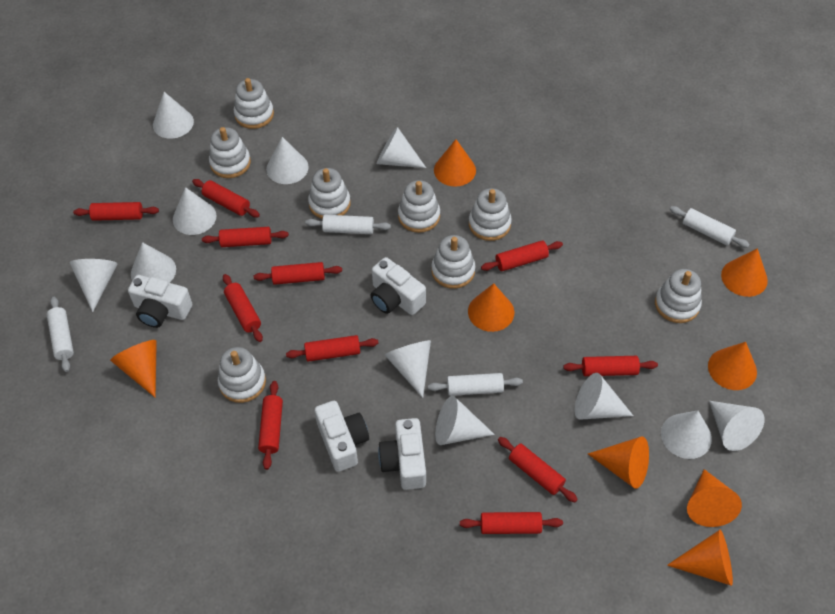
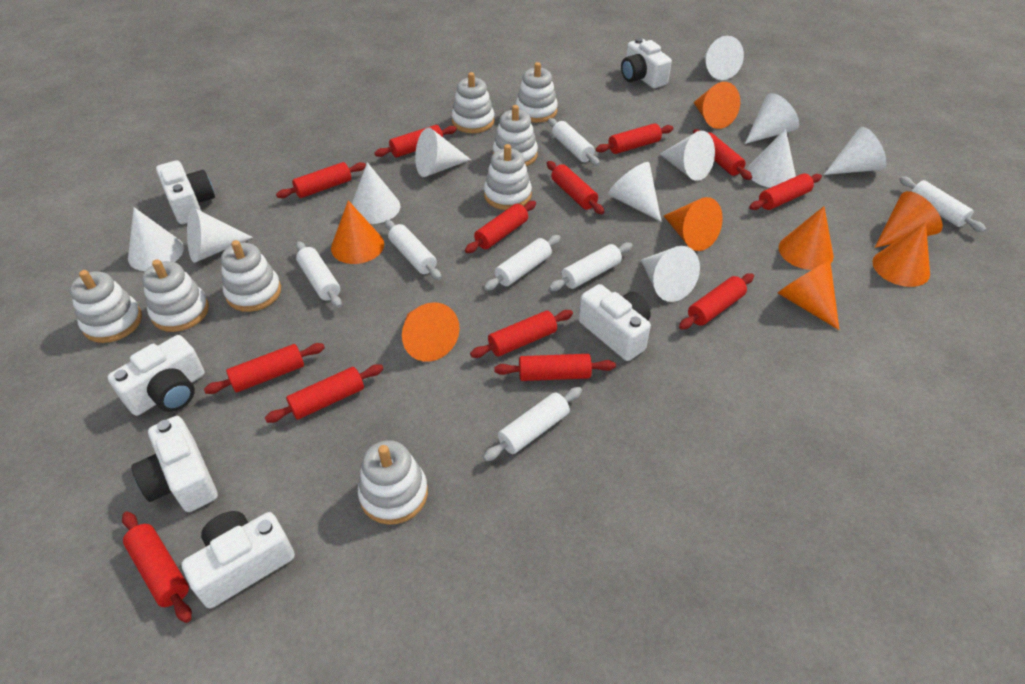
red rolling pin: 11 -> 13
white camera: 4 -> 6
white rolling pin: 4 -> 7

